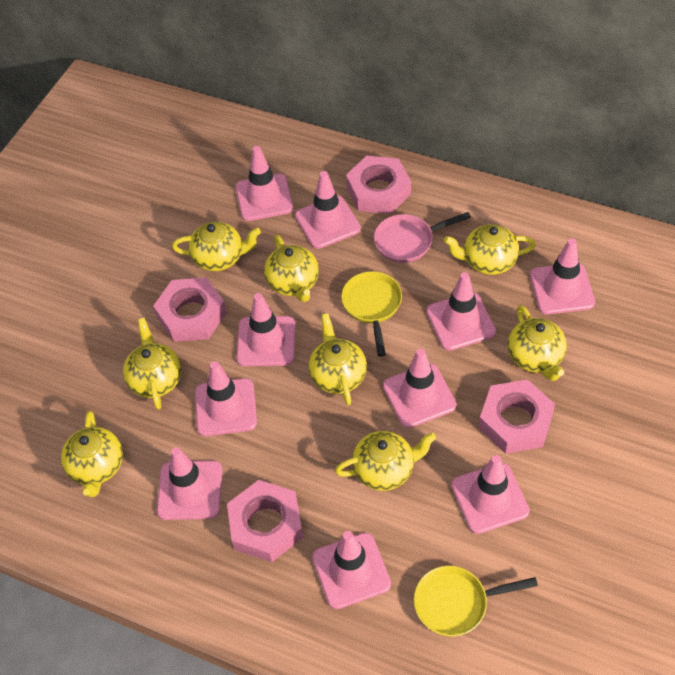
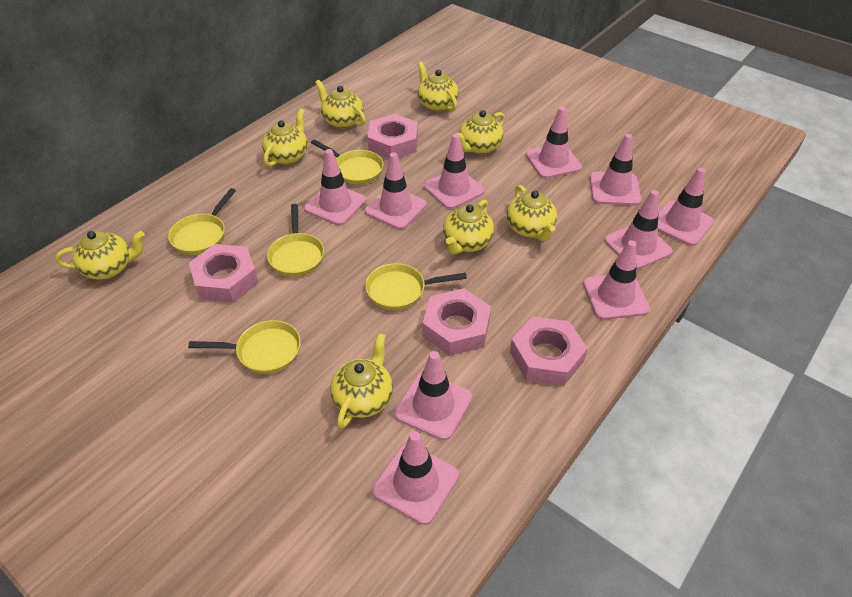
pink pan: 1 -> 0
yellow pan: 2 -> 5

